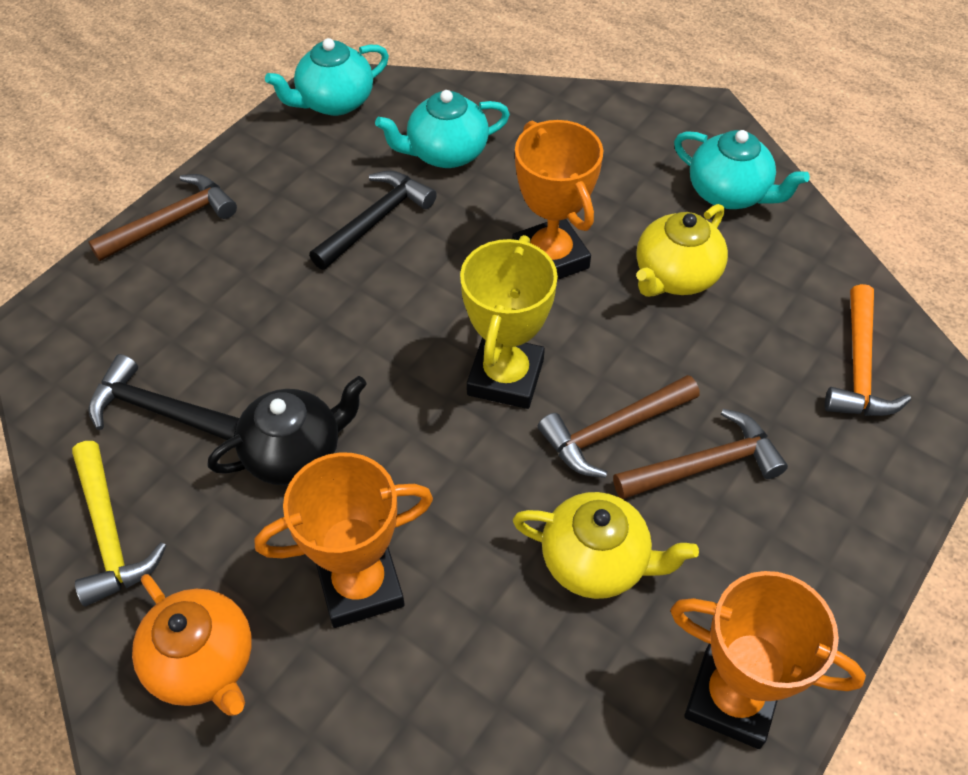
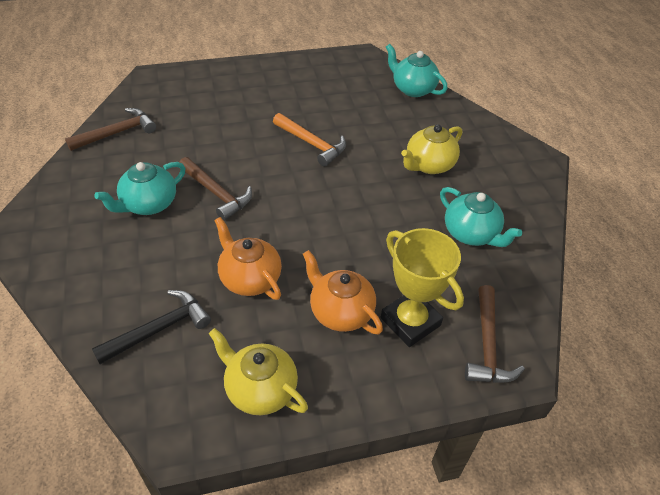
black hammer: 2 -> 1
black teapot: 1 -> 0
orange teapot: 1 -> 2
orange trophy: 3 -> 0
yellow hammer: 1 -> 0

